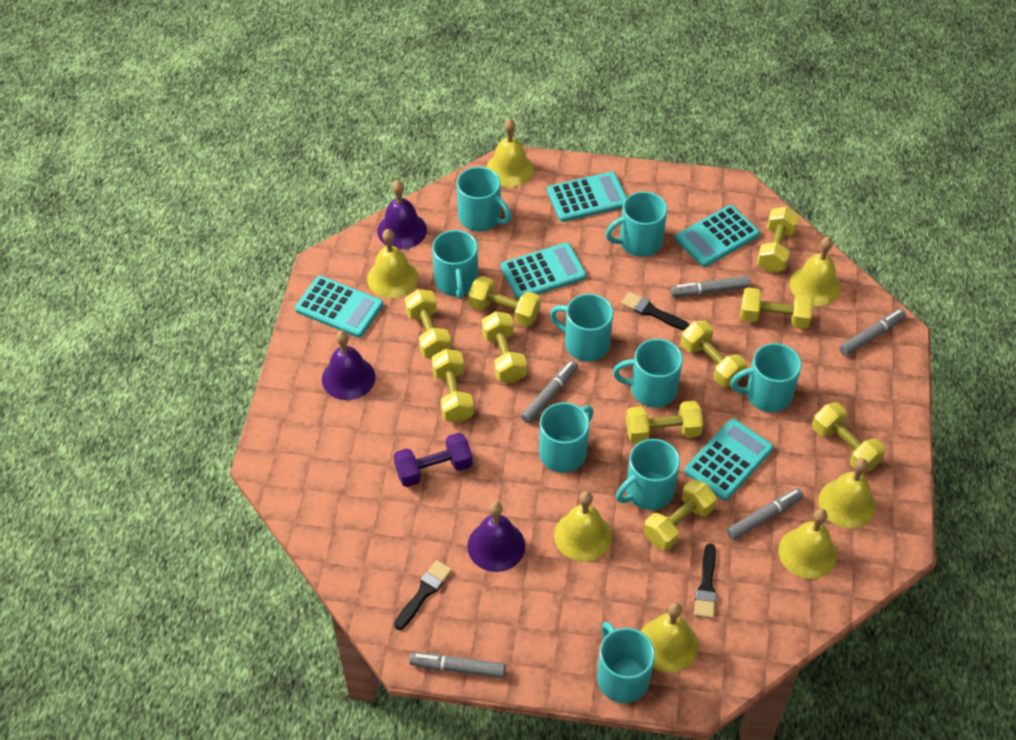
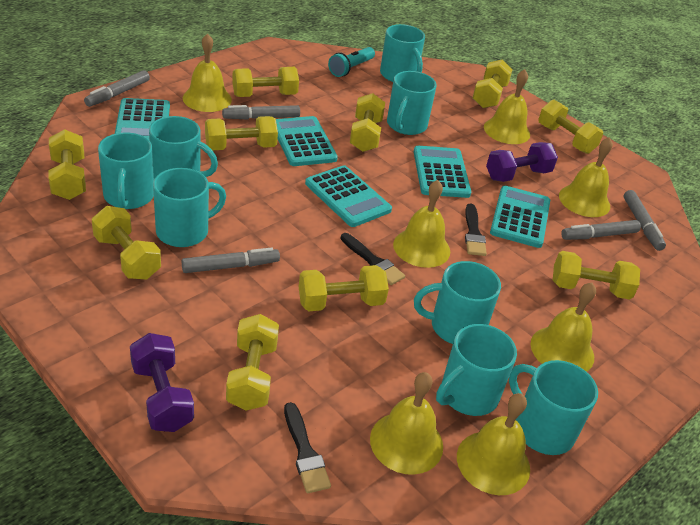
purple bell: 3 -> 0
purple dumbbell: 1 -> 2
turquoise flashlight: 0 -> 1
turquoise mug: 9 -> 8

